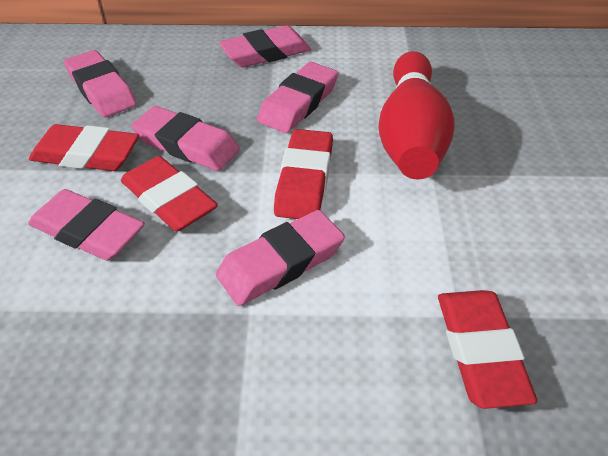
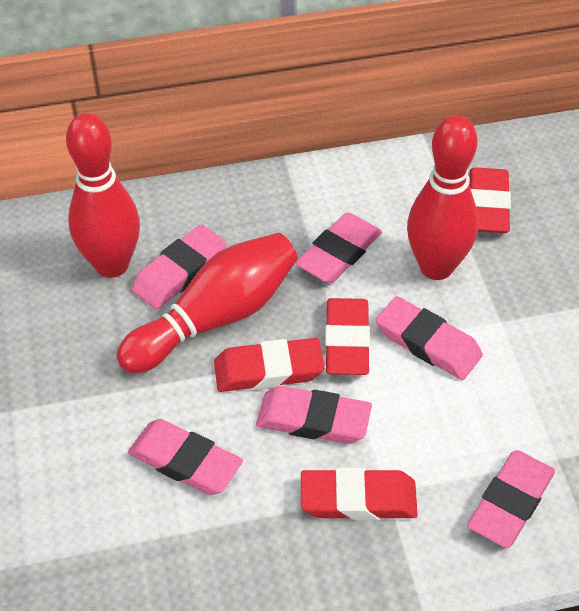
red bowling pin: 1 -> 3

